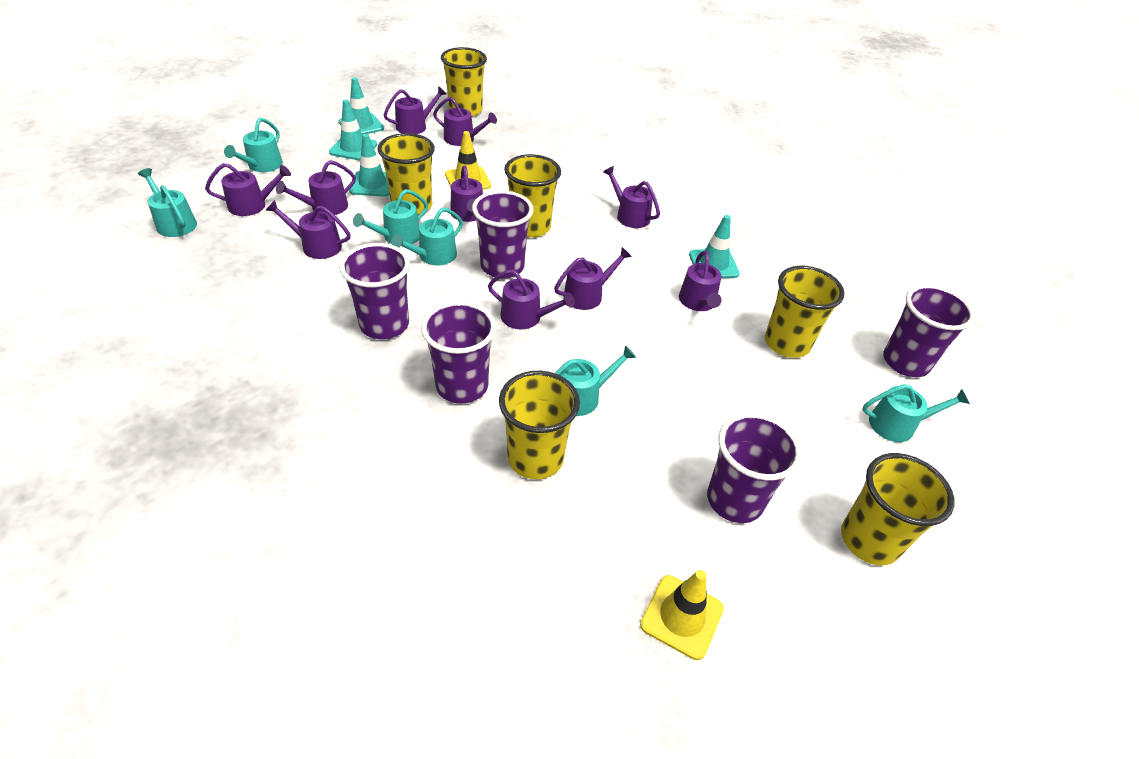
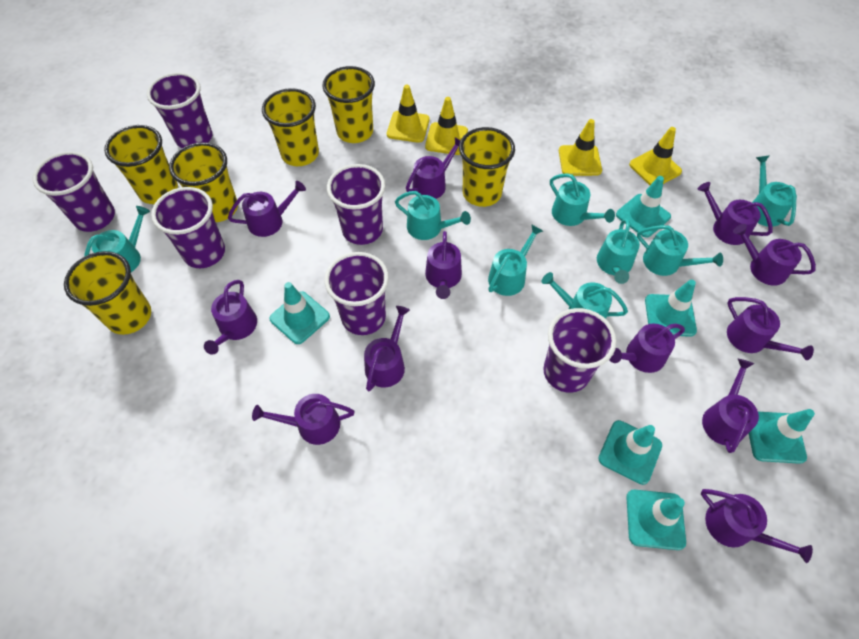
purple cup: 5 -> 6
purple watering can: 10 -> 12
turquoise traffic cone: 4 -> 6
turquoise watering can: 6 -> 8
yellow traffic cone: 2 -> 4

